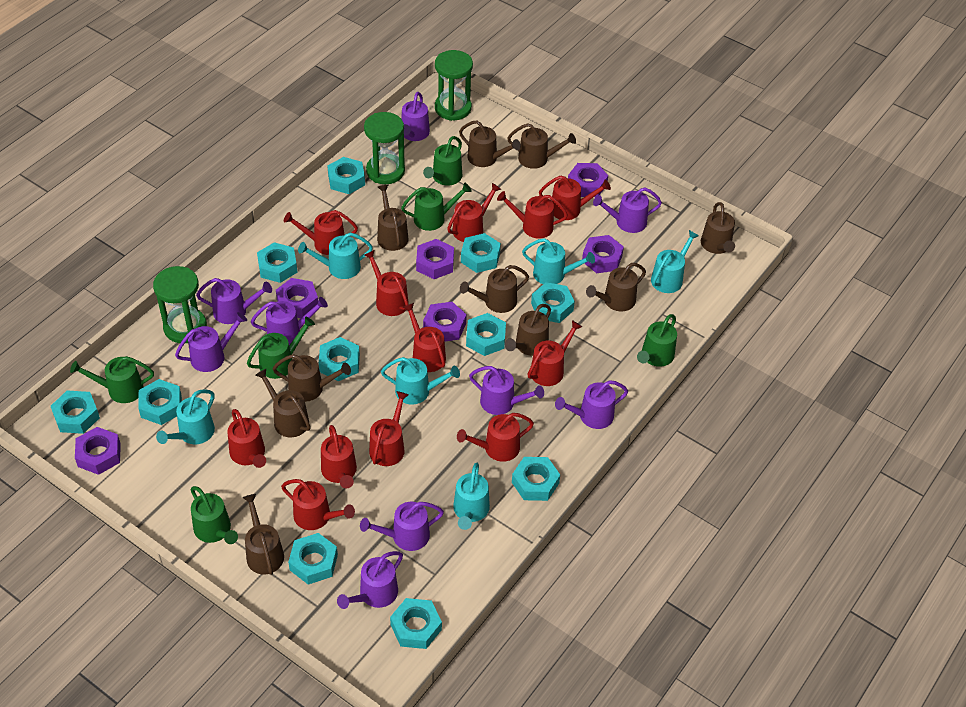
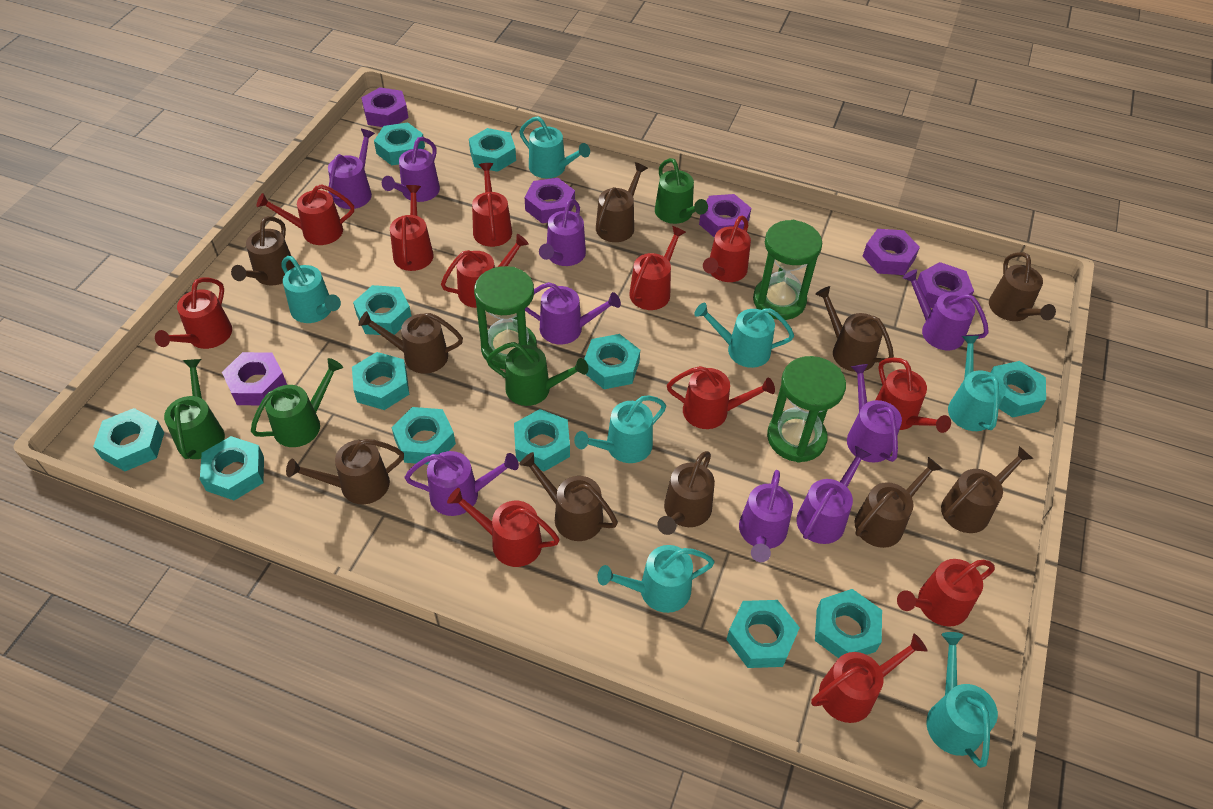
green watering can: 6 -> 4
turquoise nut: 11 -> 12
turquoise watering can: 6 -> 7

